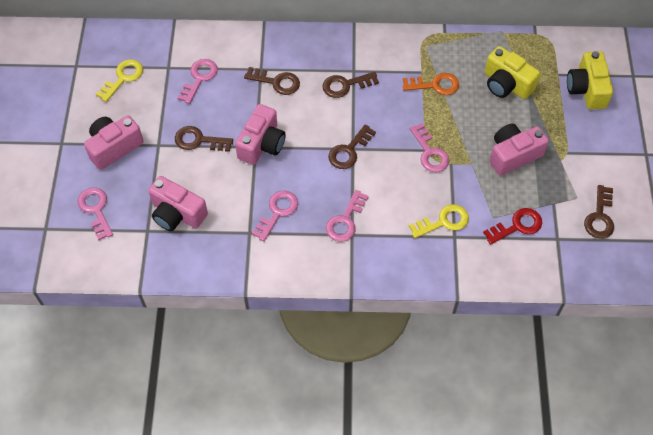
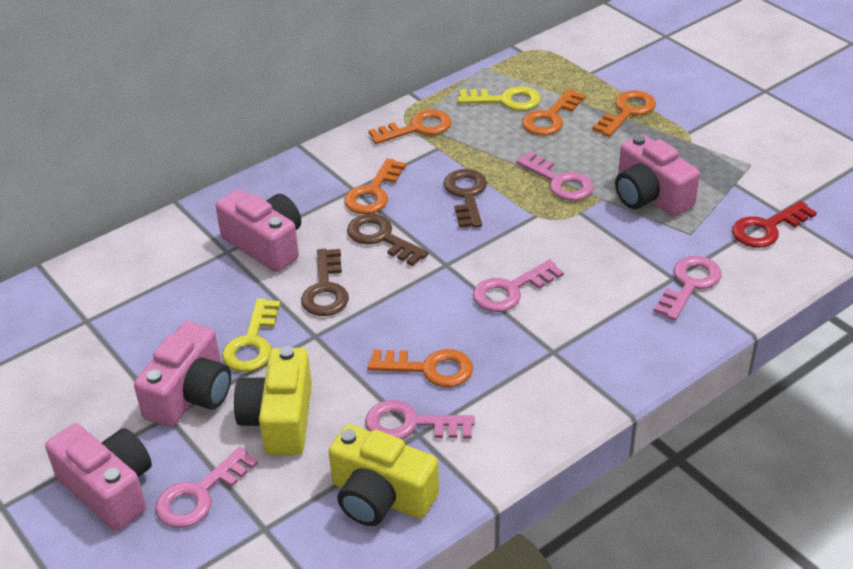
brown key: 5 -> 3
orange key: 1 -> 5

